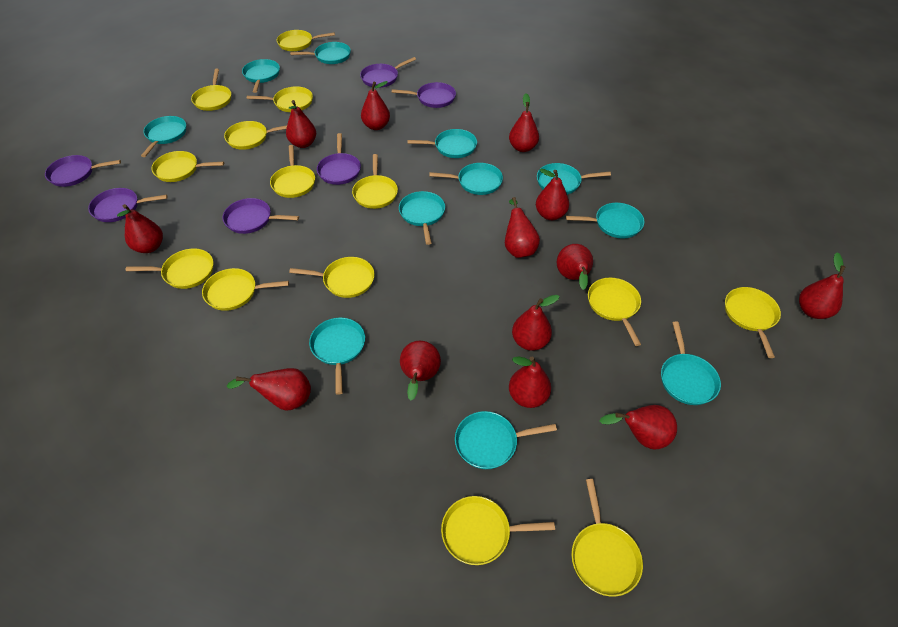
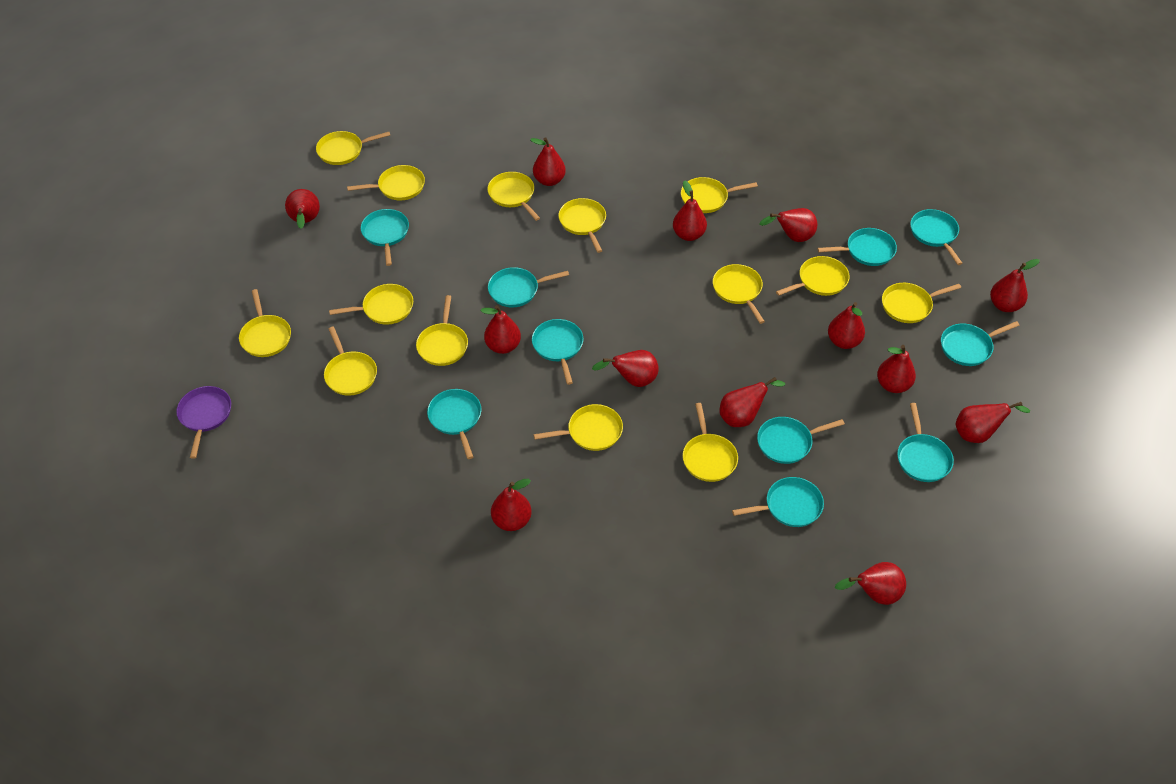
purple pan: 6 -> 1
turquoise pan: 11 -> 10

